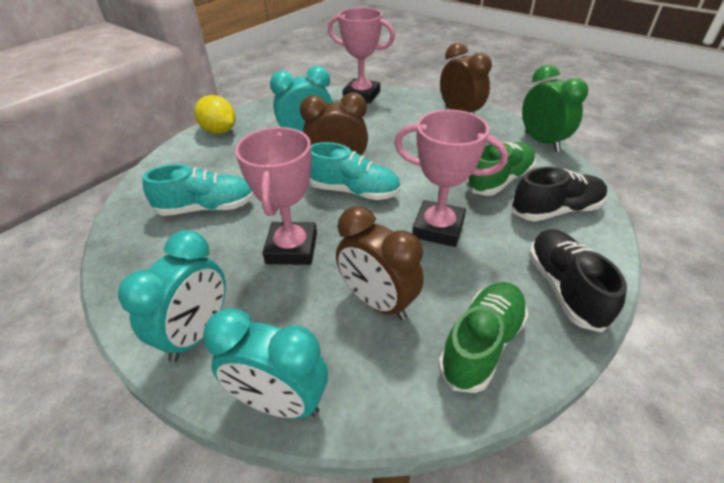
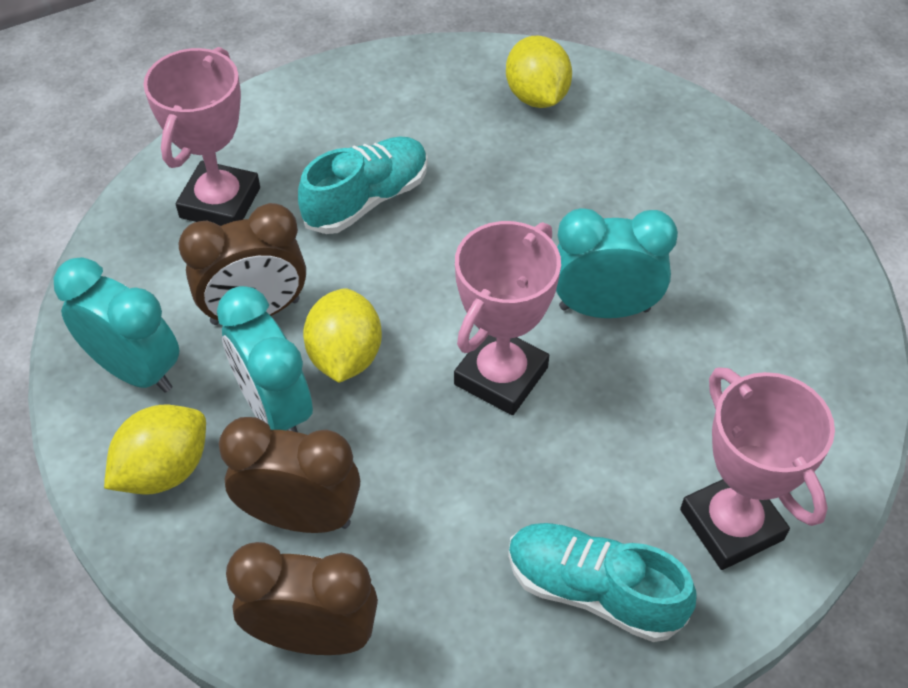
black shoe: 2 -> 0
green clock: 1 -> 0
green shoe: 2 -> 0
yellow lemon: 1 -> 3

